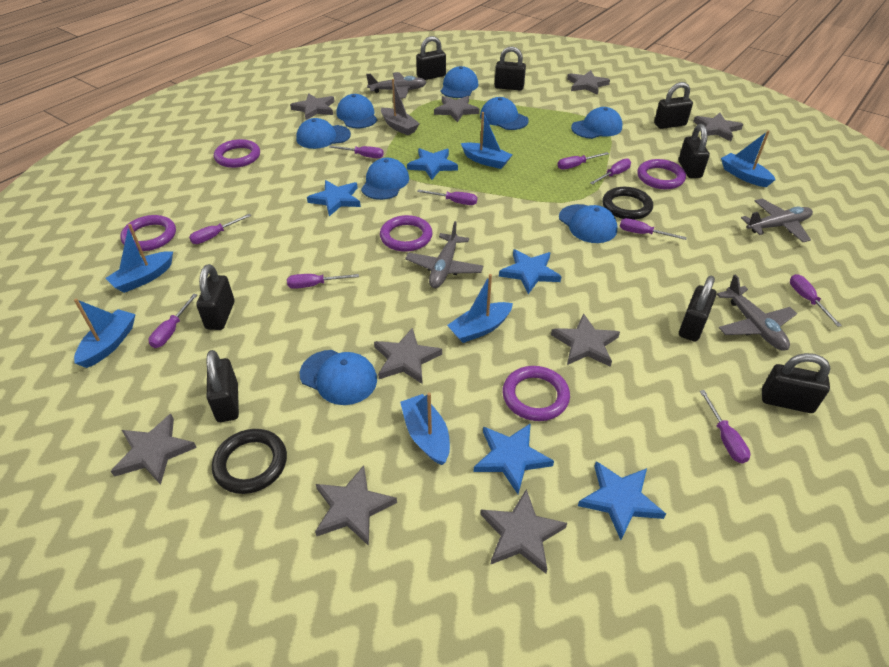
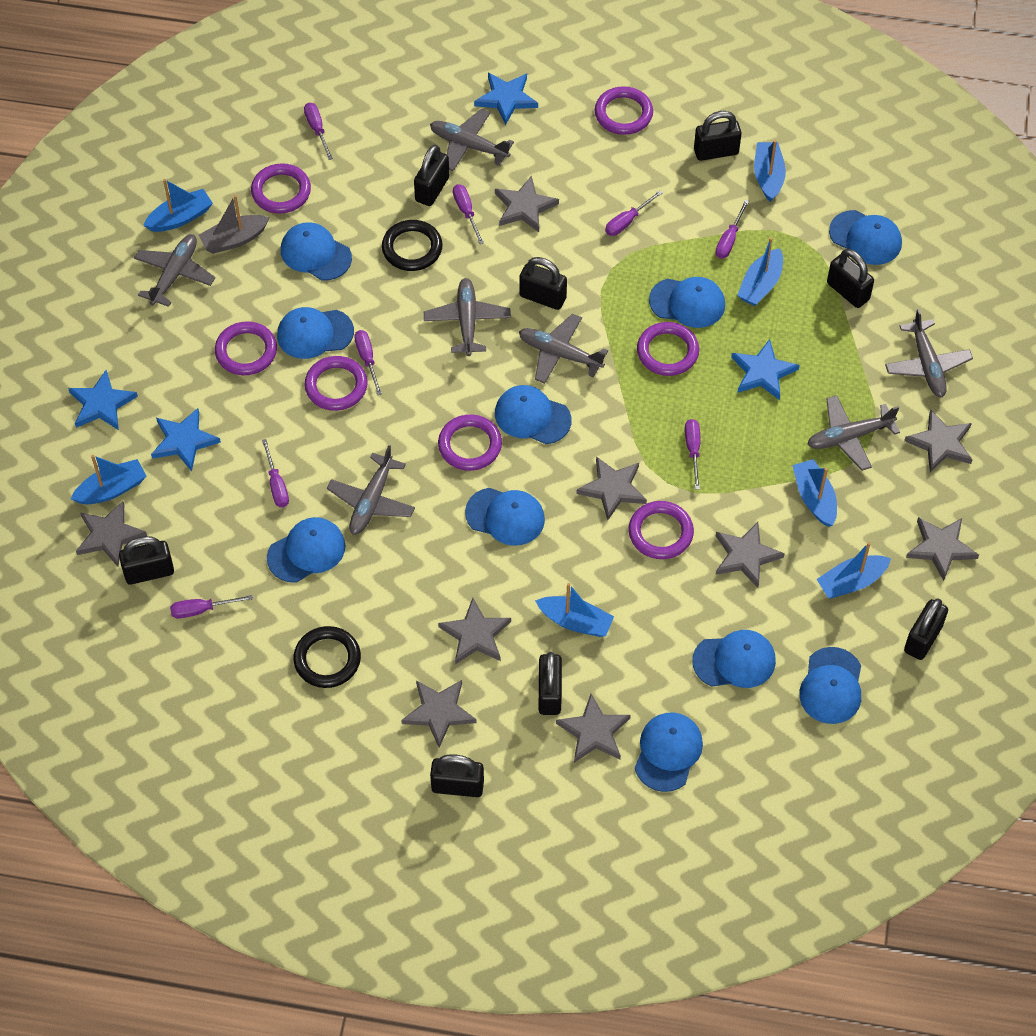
blue boat: 6 -> 7
blue cap: 8 -> 10
blue star: 5 -> 4
grey plane: 4 -> 7
purple ring: 5 -> 7
purple screwdriver: 10 -> 8

